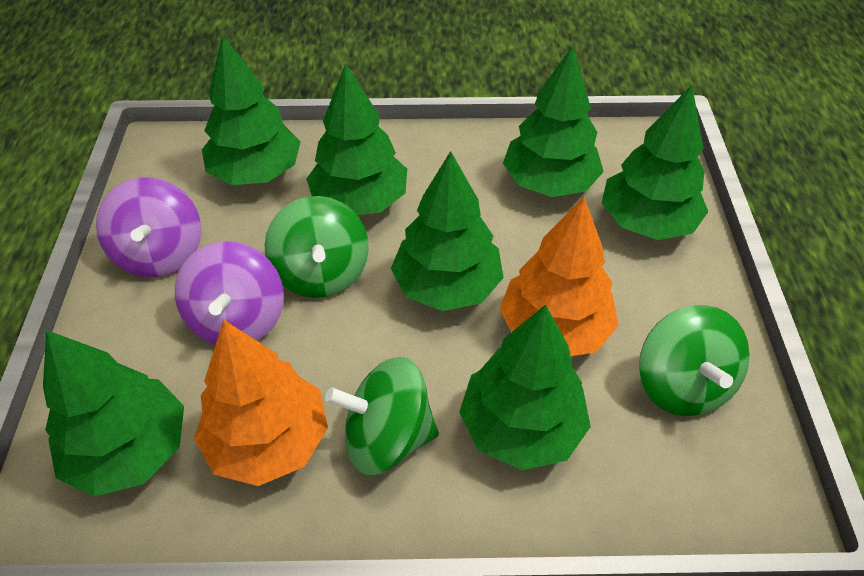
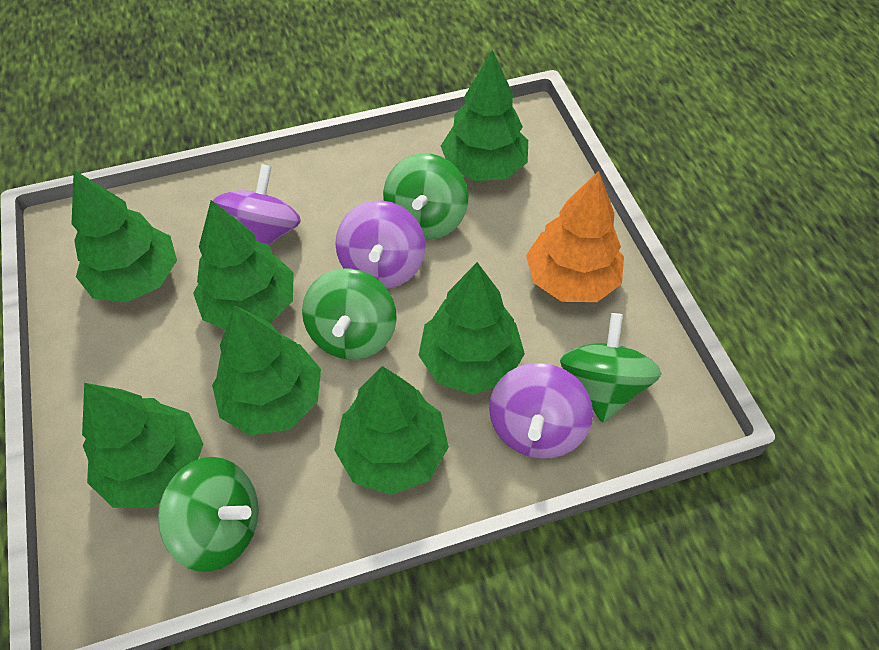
green spinning top: 3 -> 4
orange tree: 2 -> 1
purple spinning top: 2 -> 3

